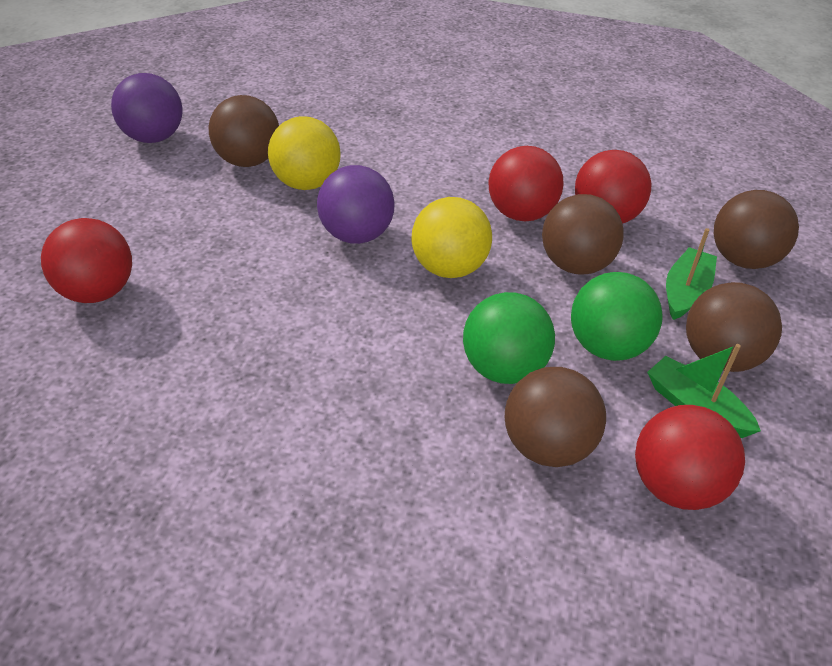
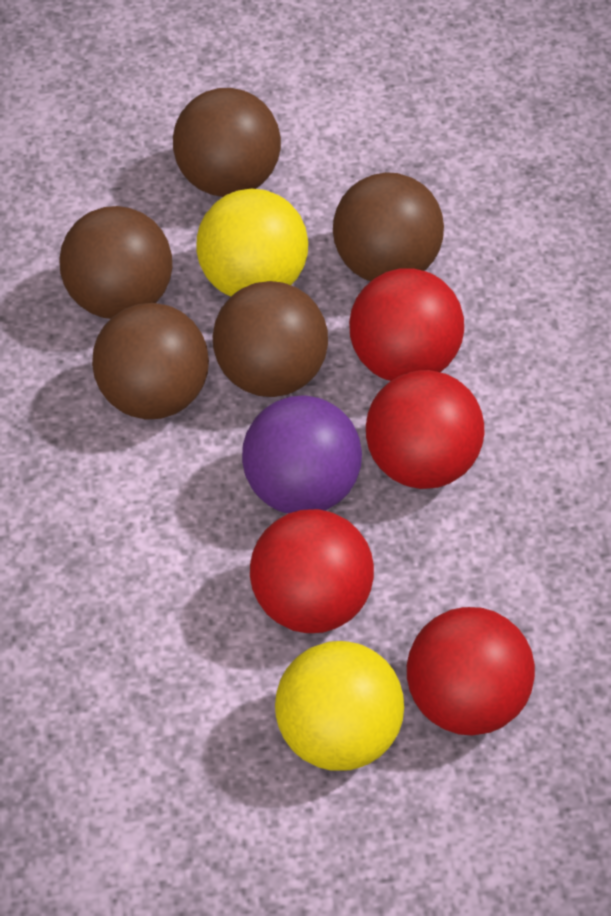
green ball: 2 -> 0
green boat: 2 -> 0
purple ball: 2 -> 1

